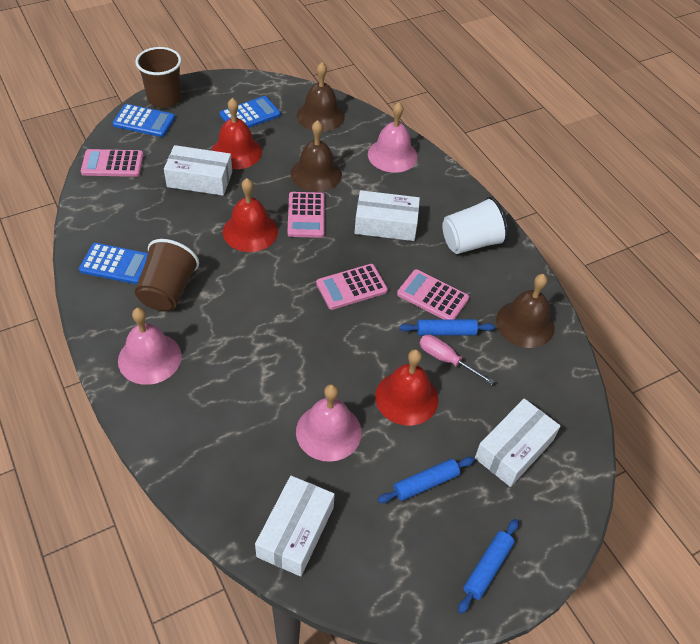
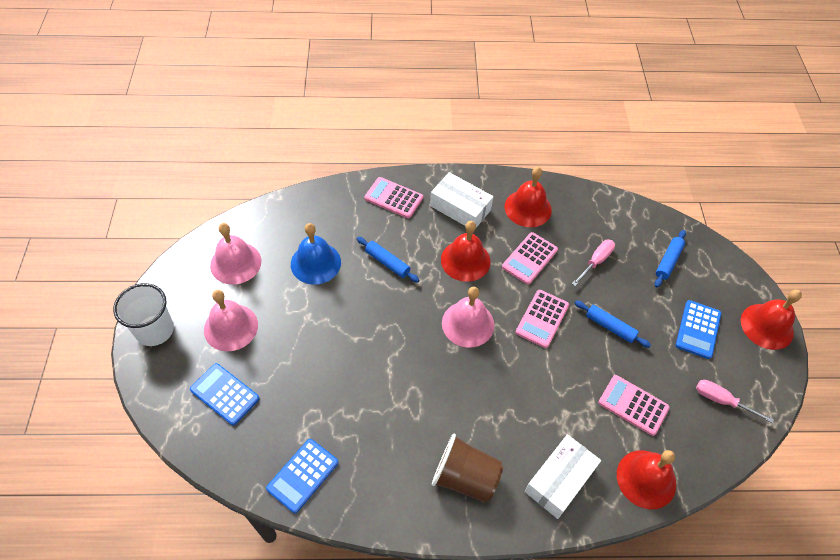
blue bell: 0 -> 1
brown bell: 3 -> 0
brown cup: 2 -> 1
pink screwdriver: 1 -> 2
red bell: 3 -> 4
white box: 4 -> 2

